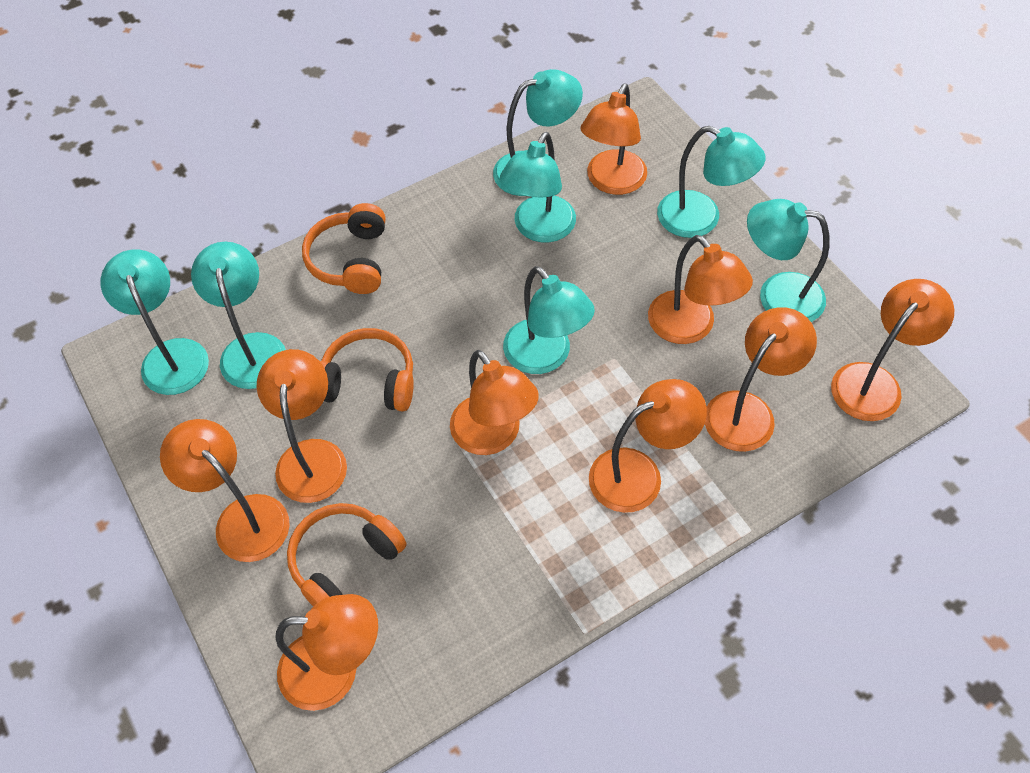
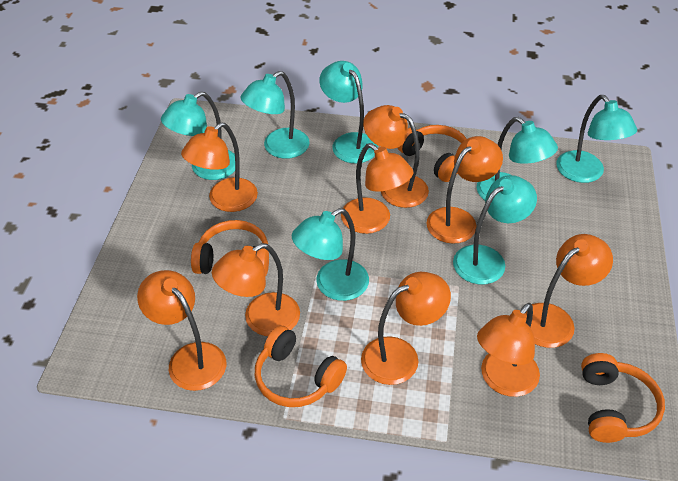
orange headphones: 3 -> 4

